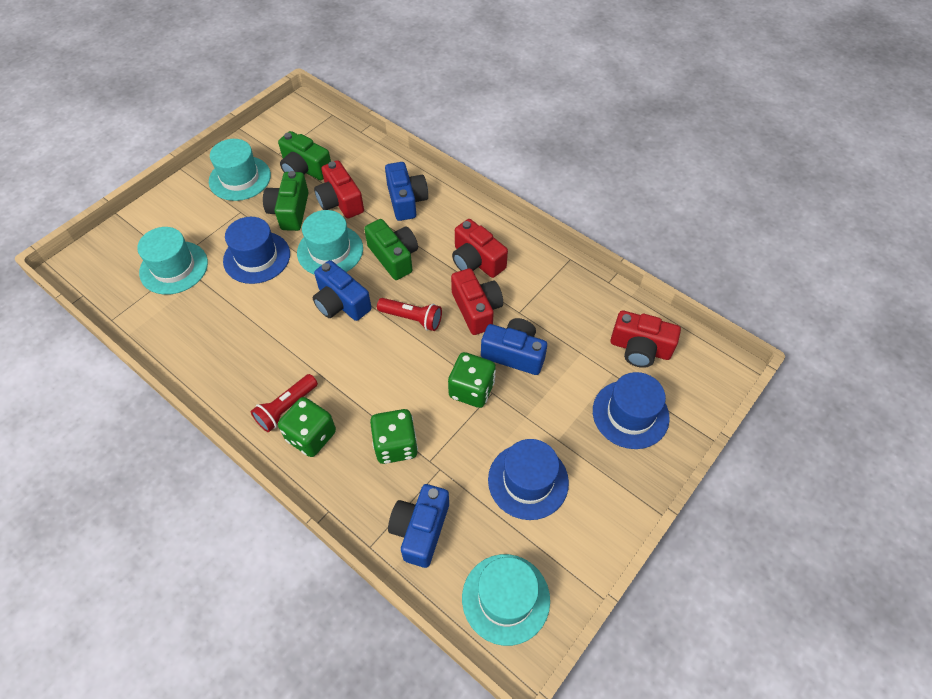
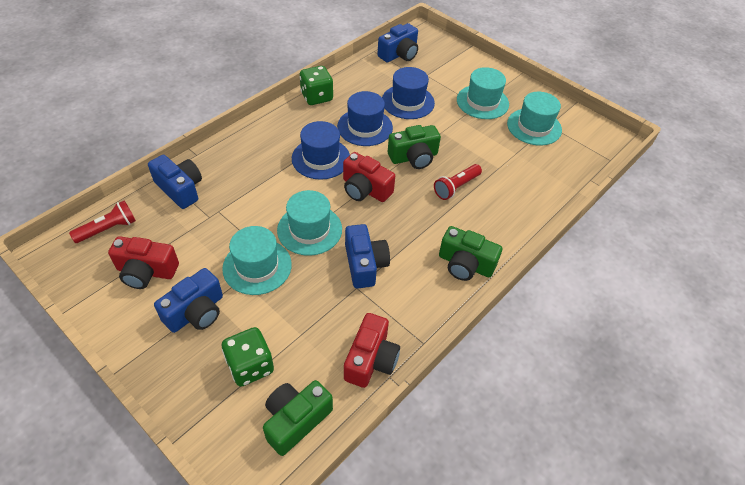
green dice: 3 -> 2
red camera: 4 -> 3

